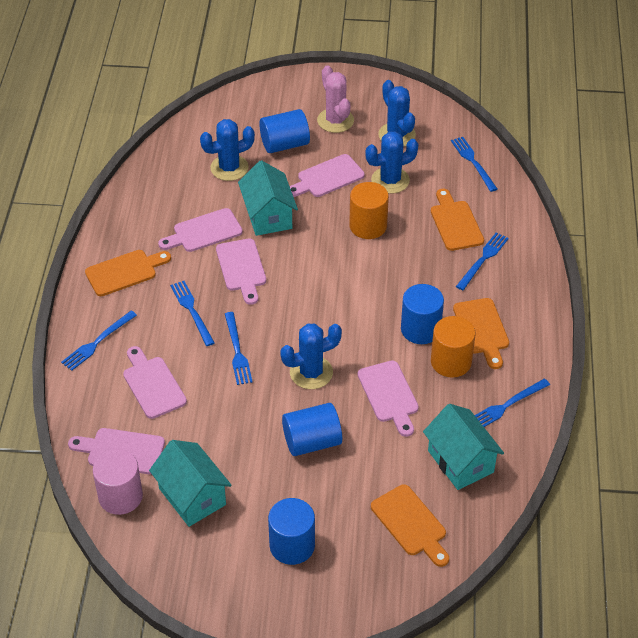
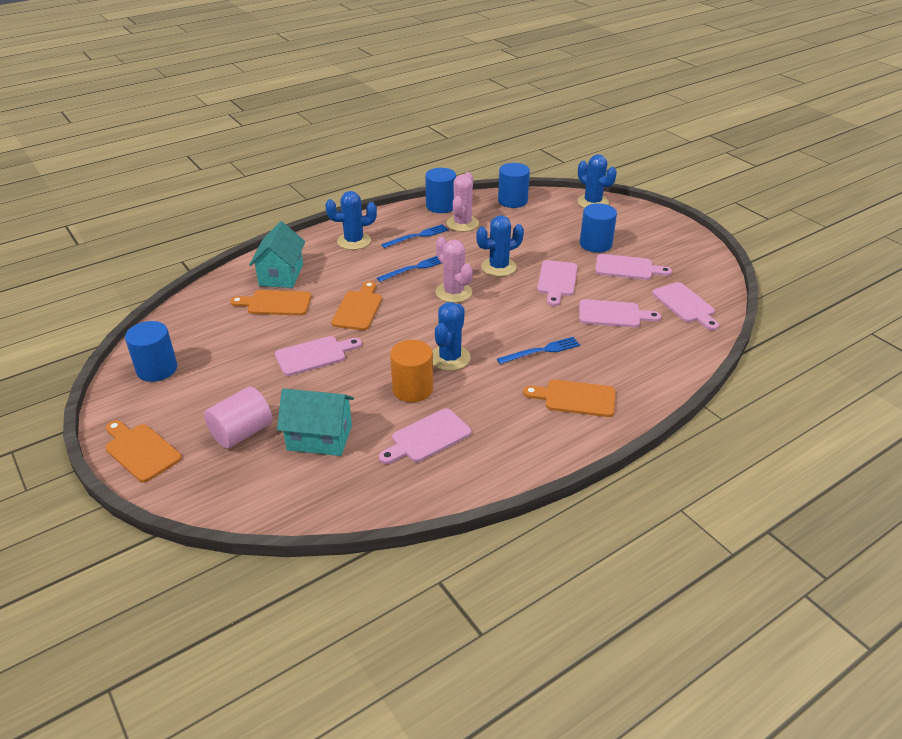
blue fork: 6 -> 3
orange cylinder: 2 -> 1
pink cactus: 1 -> 2
turquoise house: 3 -> 2

